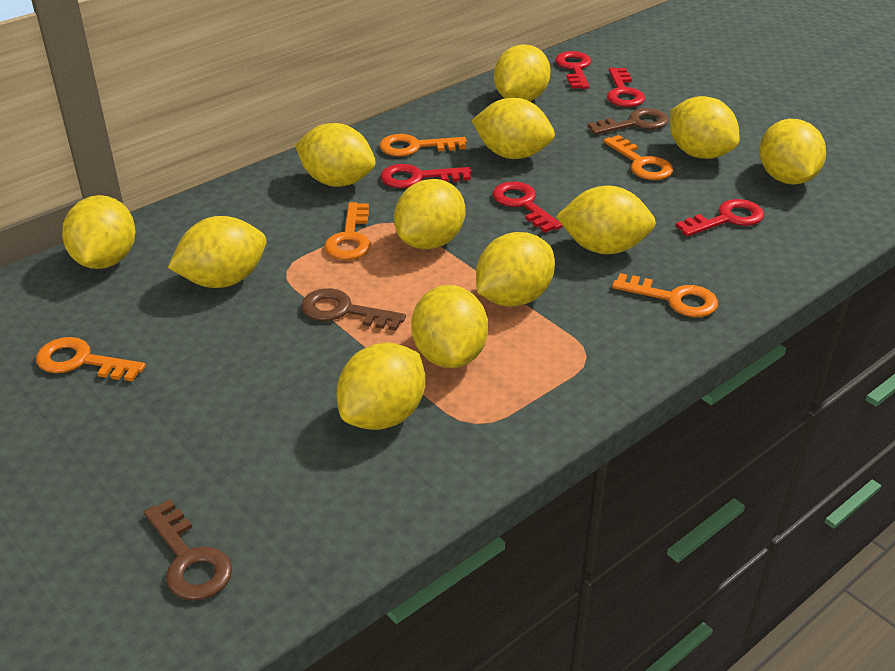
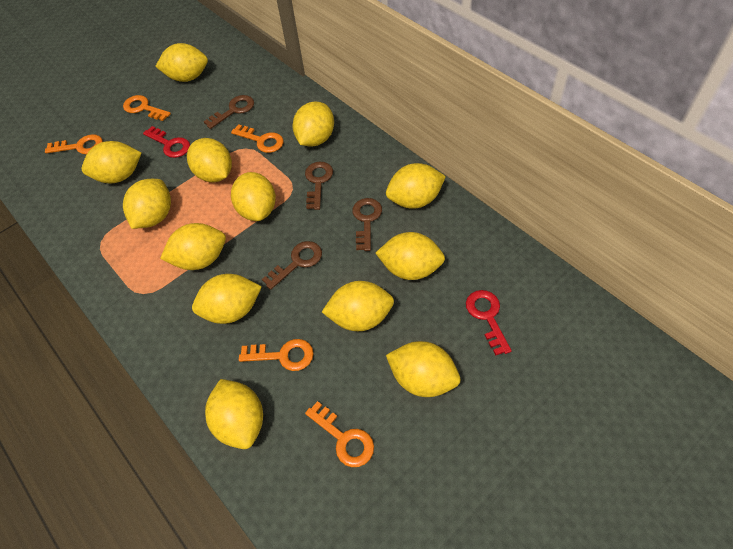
brown key: 3 -> 4
red key: 5 -> 2
yellow lemon: 12 -> 13

